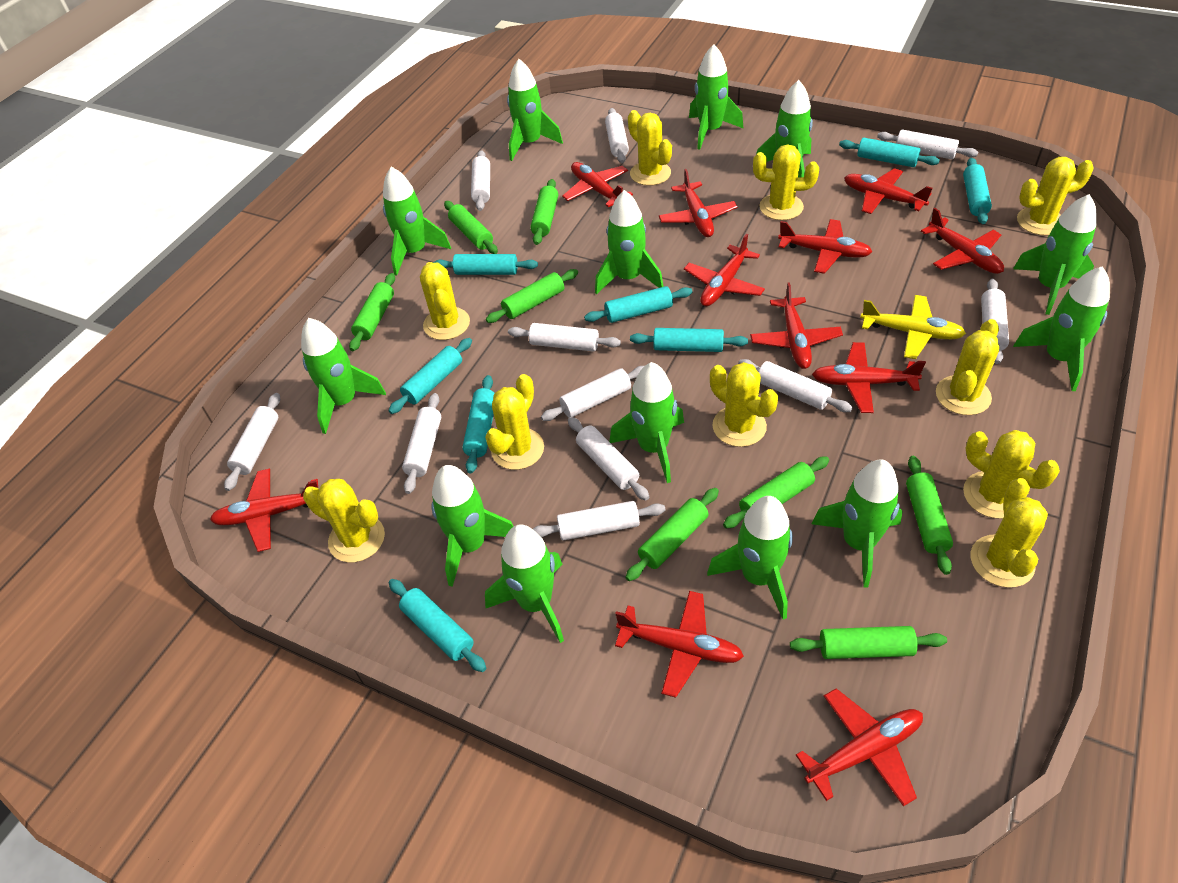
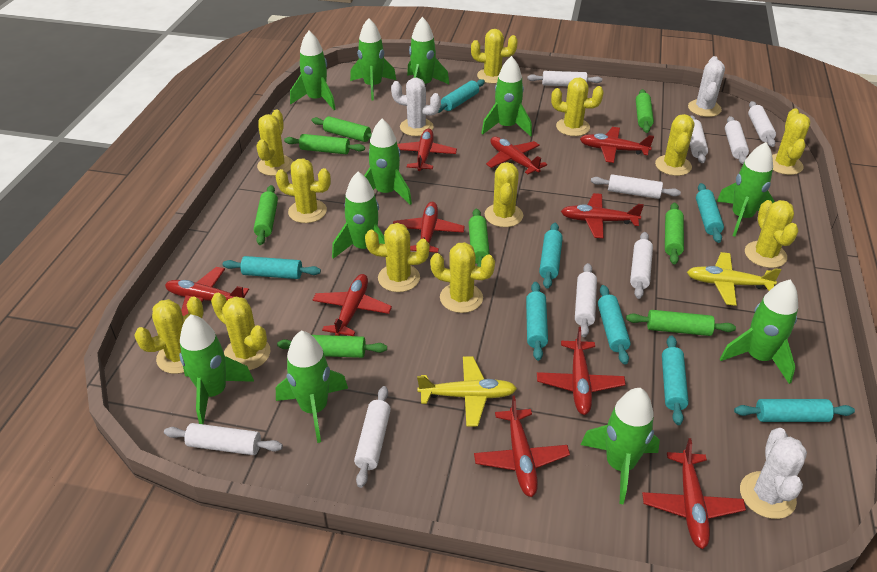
green rocket: 13 -> 11
red plane: 11 -> 10
white cactus: 0 -> 3
white rolling pin: 11 -> 9
yellow cactus: 10 -> 12
yellow plane: 1 -> 2

